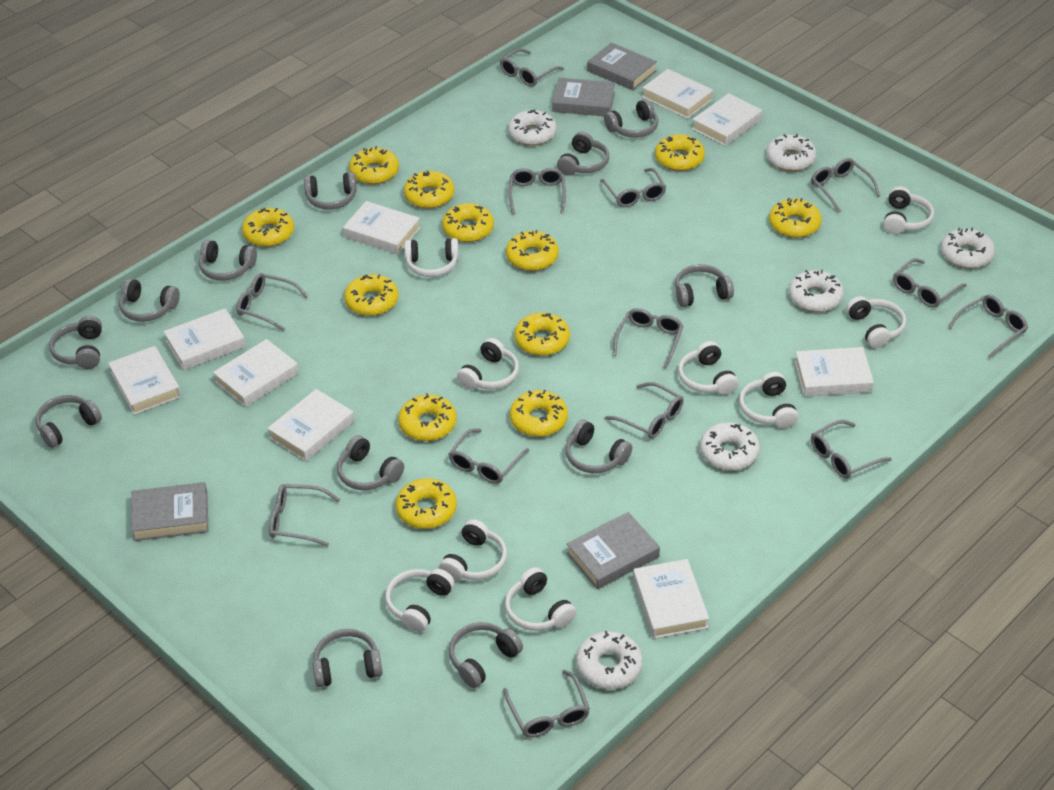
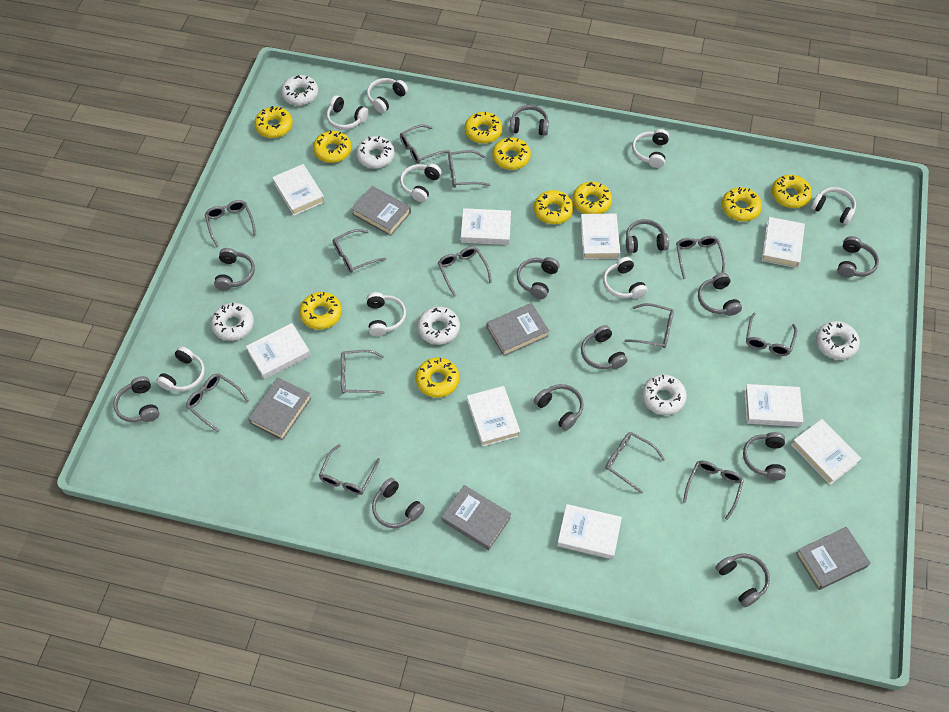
grey book: 4 -> 5
white headphones: 9 -> 8
yellow donut: 12 -> 10

